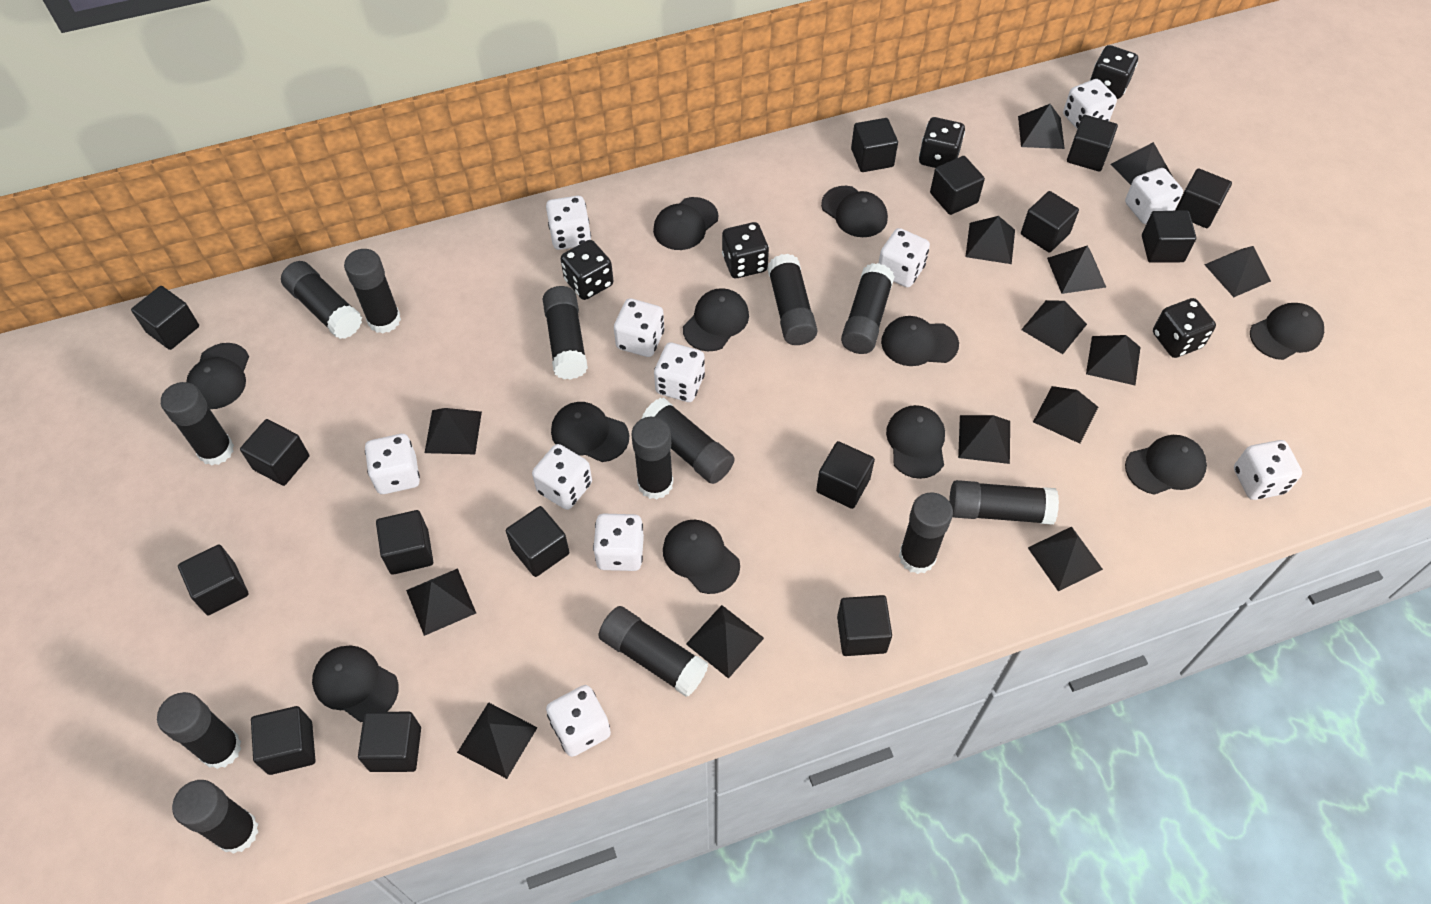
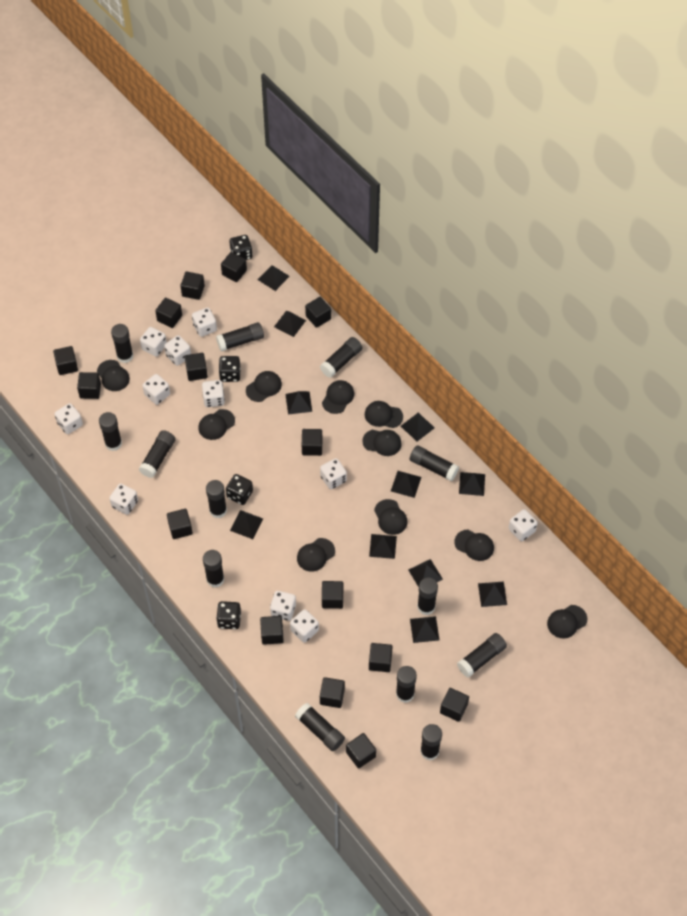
black cap: 11 -> 10
black dice: 5 -> 4
black pyramid: 14 -> 11

